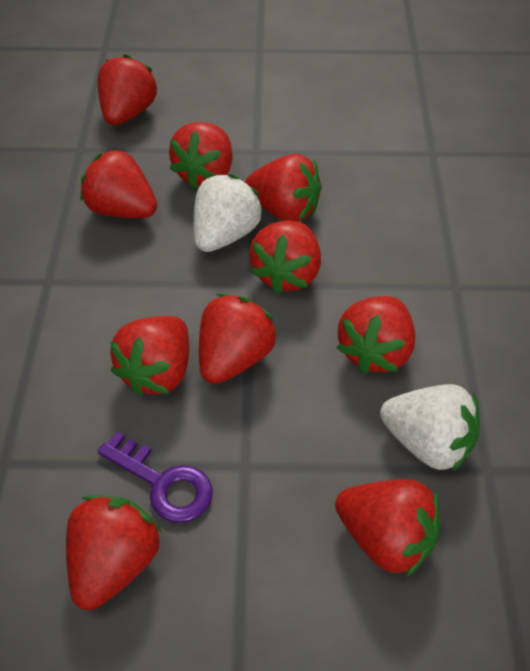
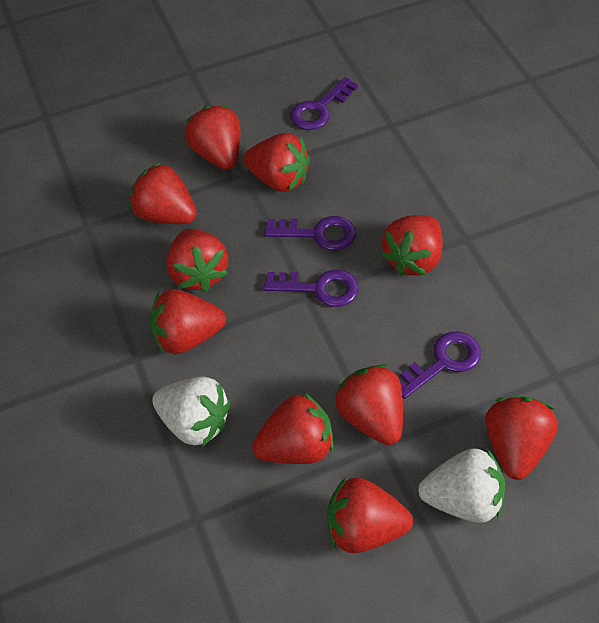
purple key: 1 -> 4

